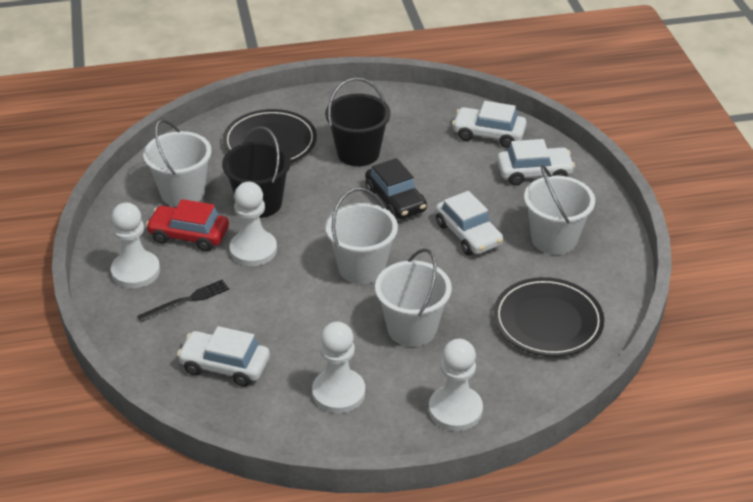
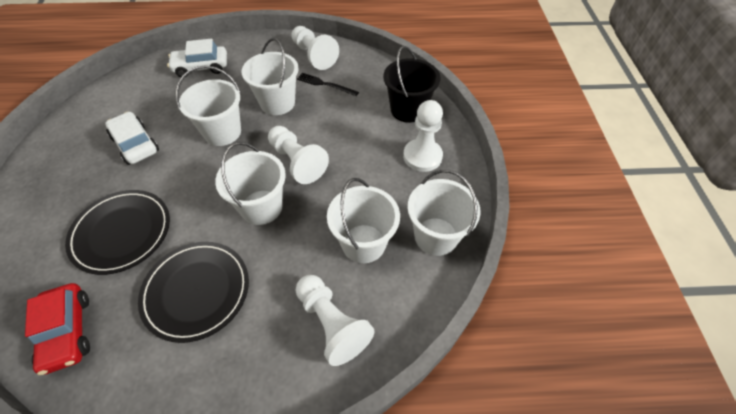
black bucket: 2 -> 1
black car: 1 -> 0
white bucket: 4 -> 5
white car: 4 -> 2

